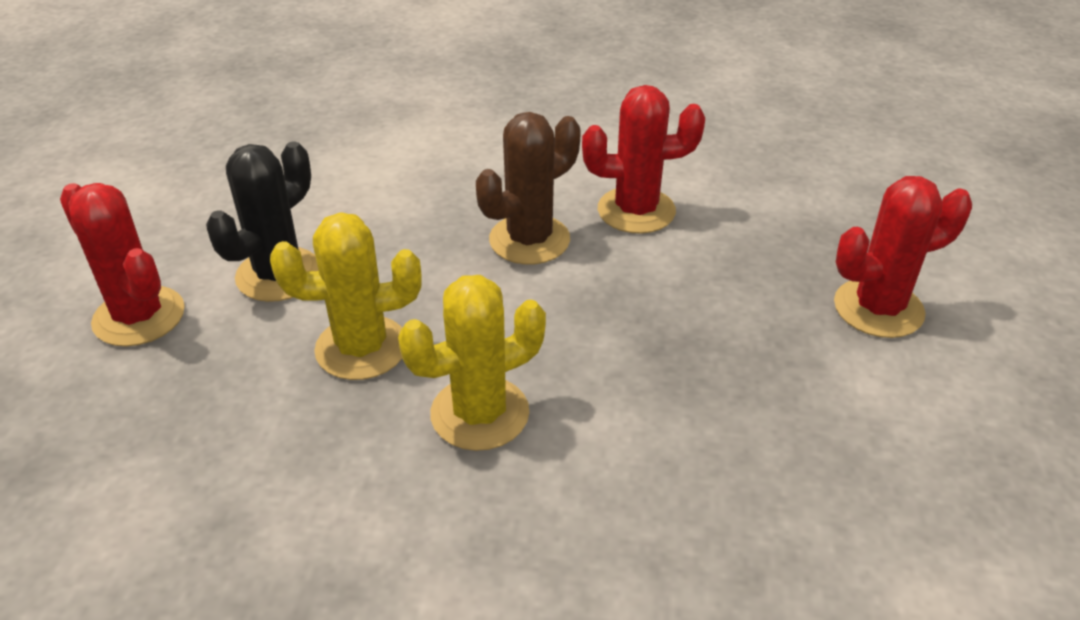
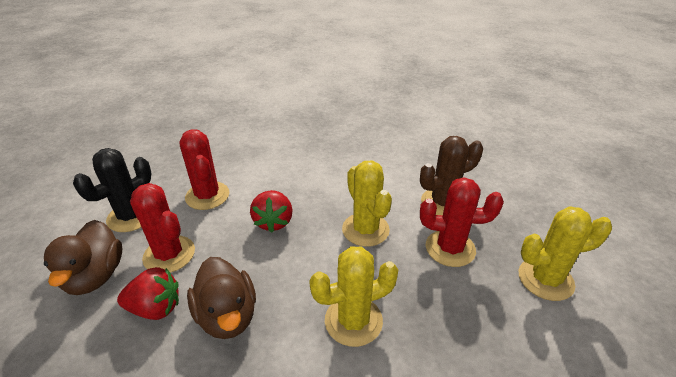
brown duck: 0 -> 2
red strawberry: 0 -> 2
yellow cactus: 2 -> 3

